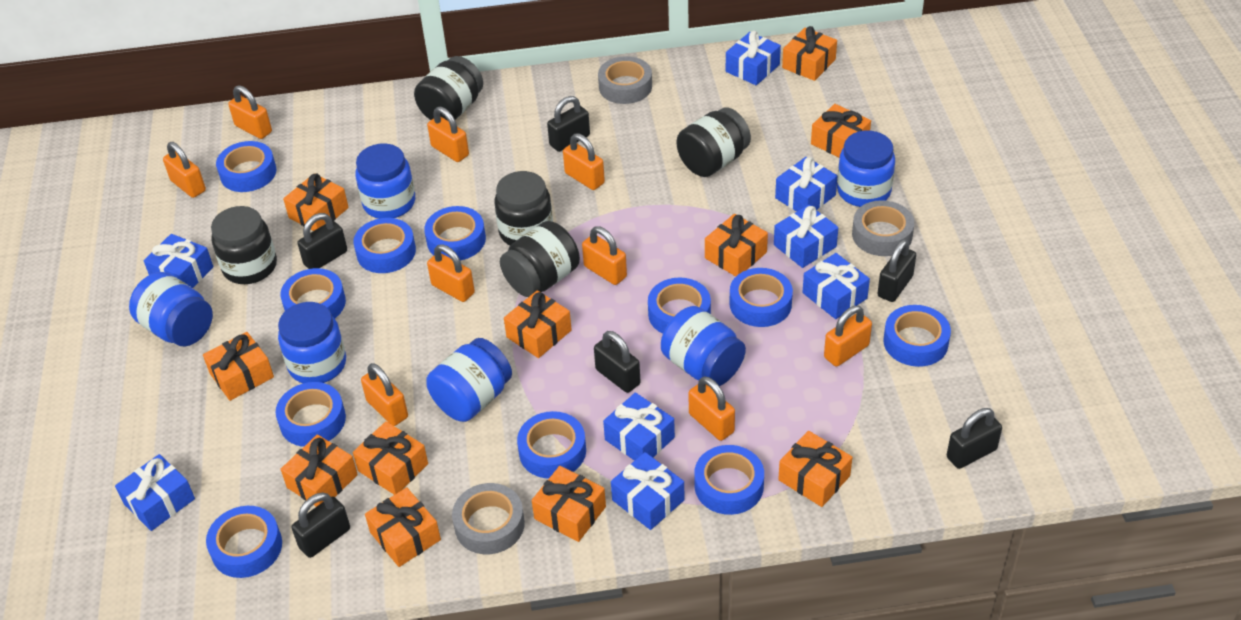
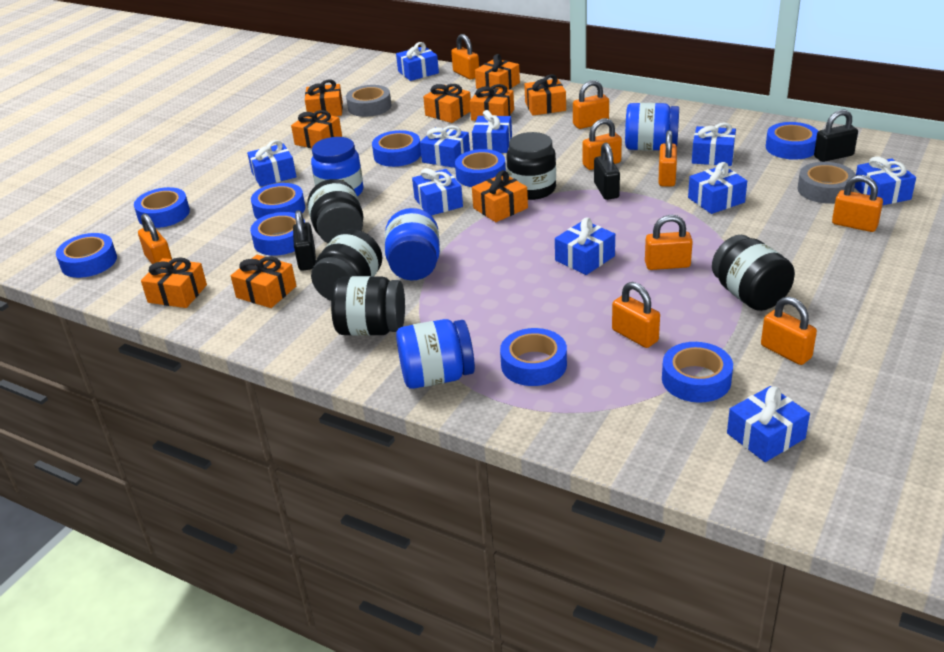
black padlock: 6 -> 3
blue gift: 8 -> 10
blue jar: 6 -> 4
blue tape: 11 -> 9
grey tape: 3 -> 2
orange gift: 11 -> 9

